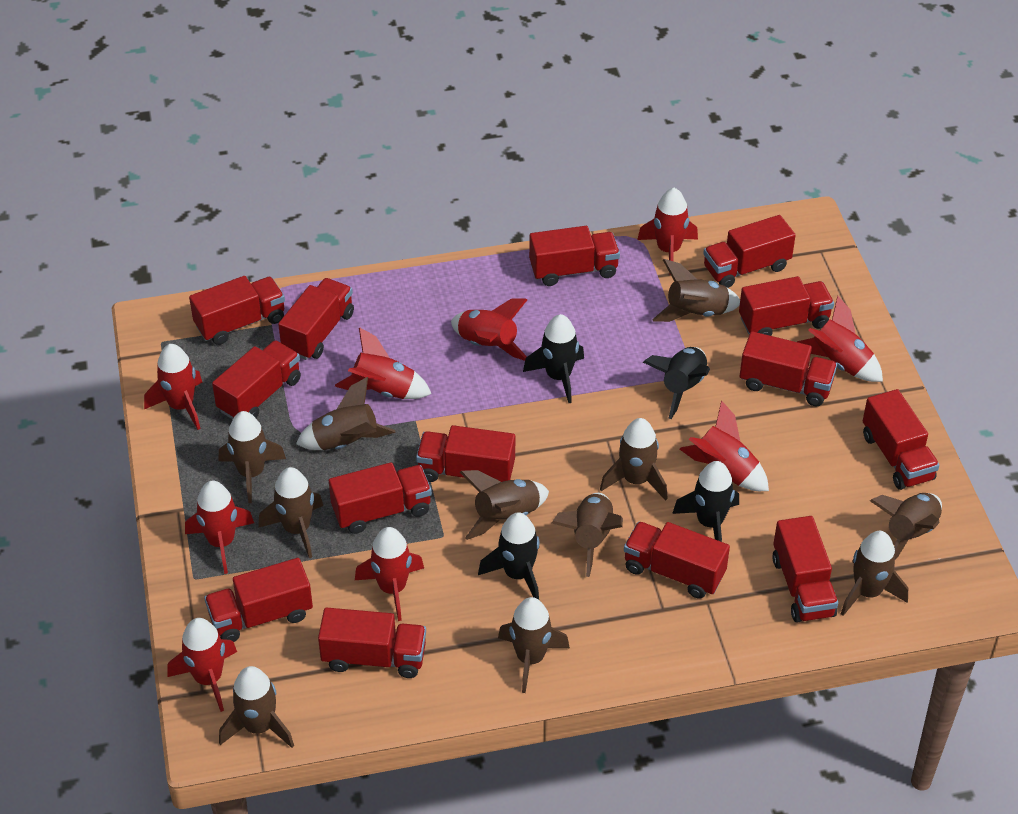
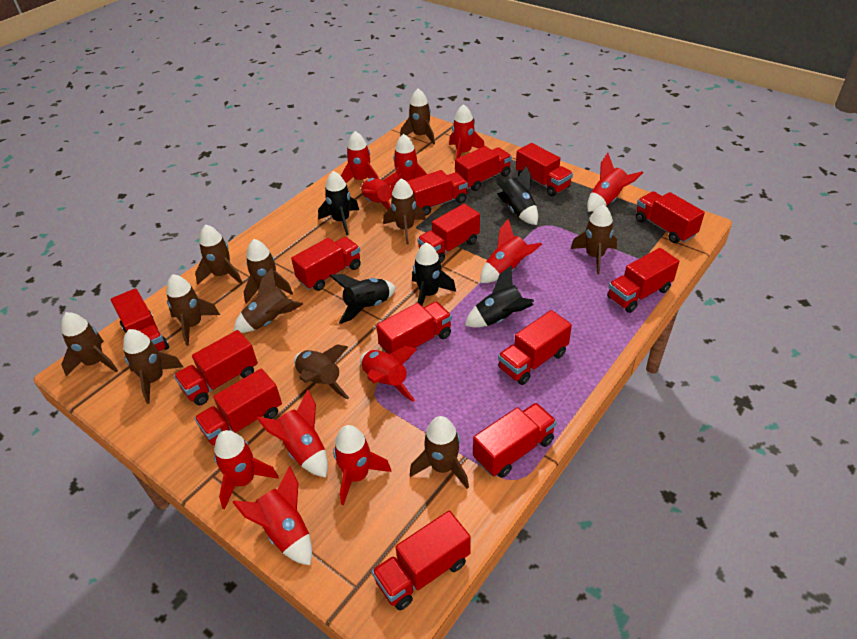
black rocket: 4 -> 5
red rocket: 9 -> 11

